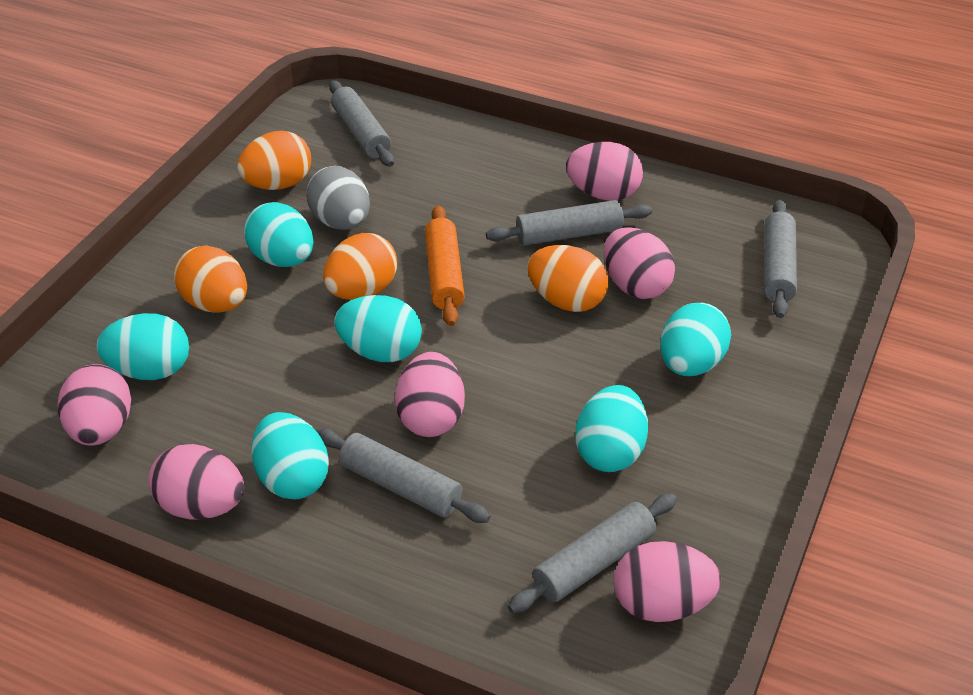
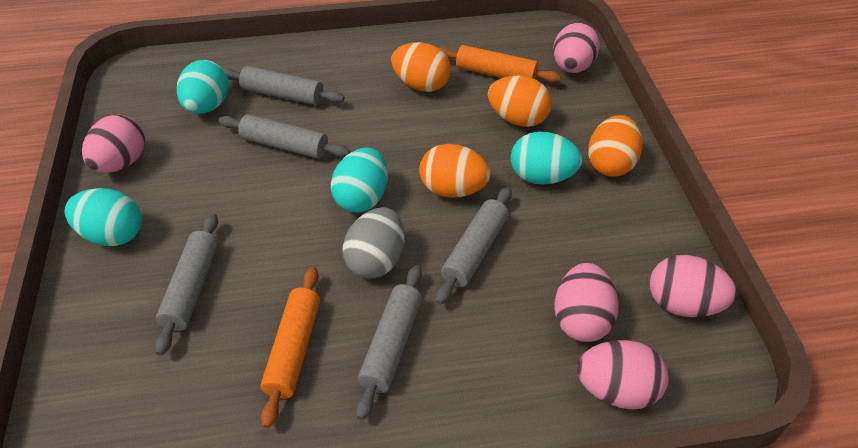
orange rolling pin: 1 -> 2
pink egg: 6 -> 5
turquoise egg: 6 -> 4

